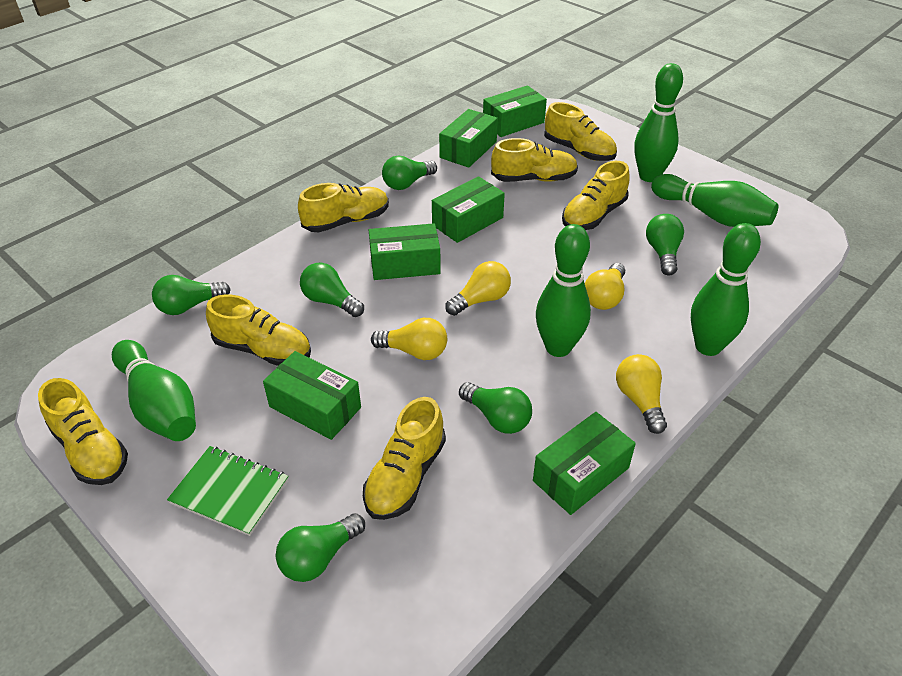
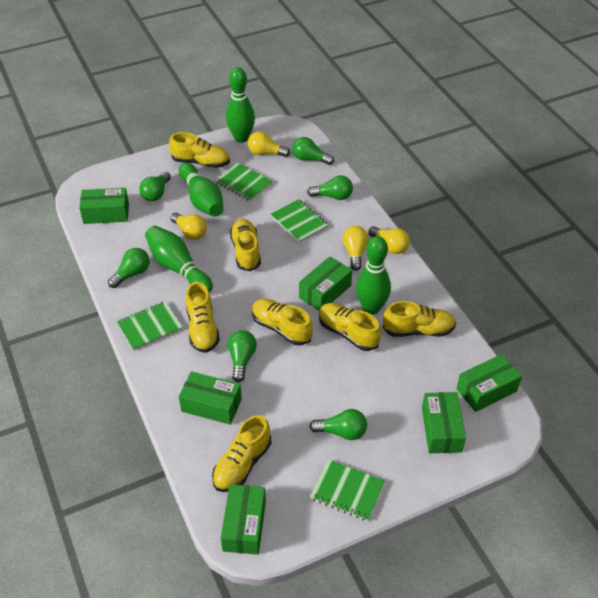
green bowling pin: 5 -> 4
green notebook: 1 -> 4

